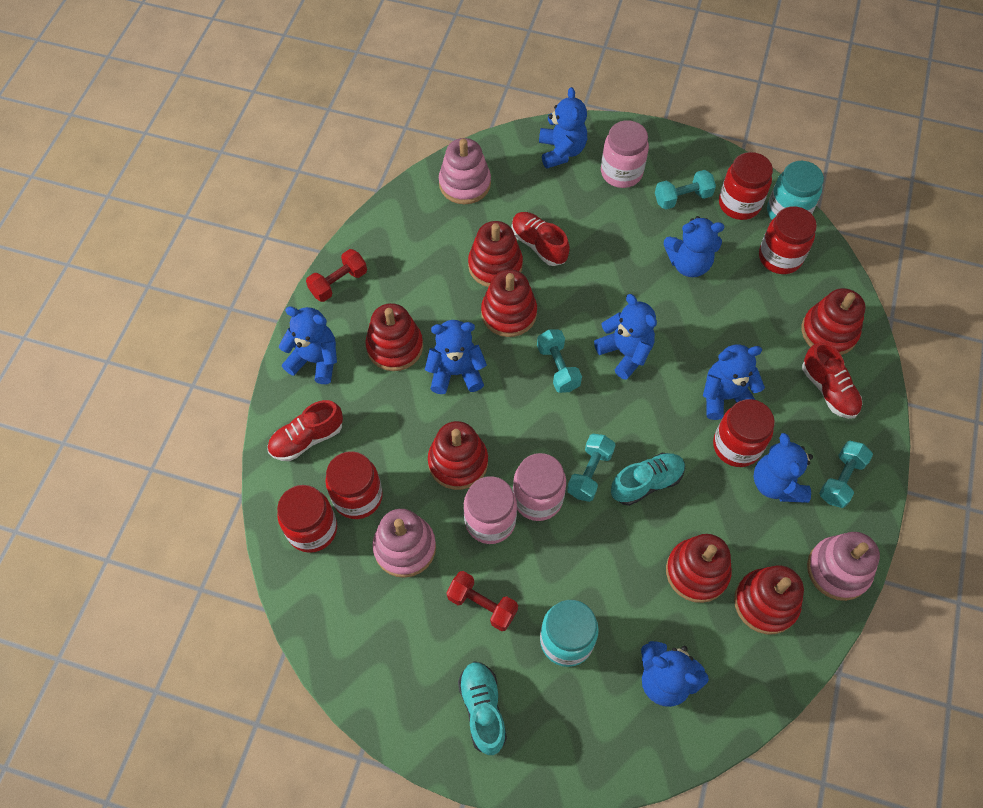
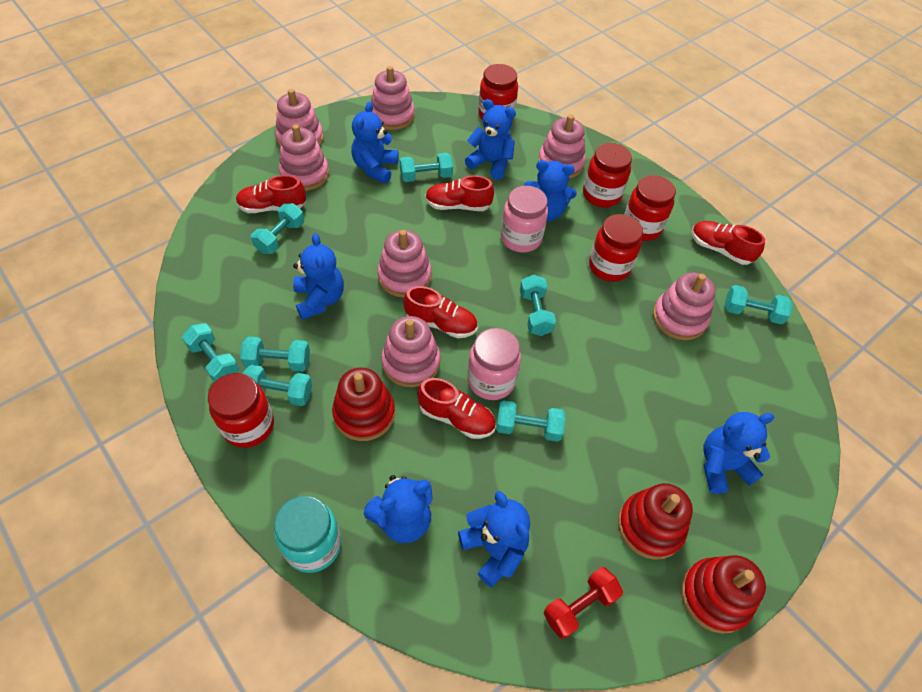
blue teddy bear: 8 -> 7
pink jar: 3 -> 2
pink stacking toy: 3 -> 7
red dumbbell: 2 -> 1
red shoe: 3 -> 5
red stacking toy: 7 -> 3
turquoise dumbbell: 4 -> 8
turquoise jar: 2 -> 1
turquoise shoe: 2 -> 0

